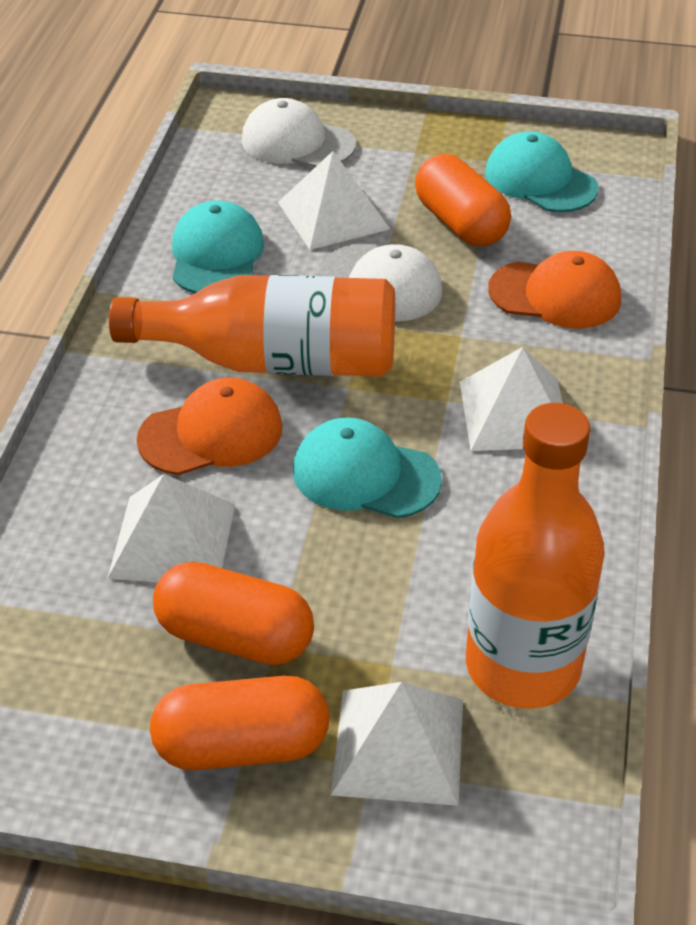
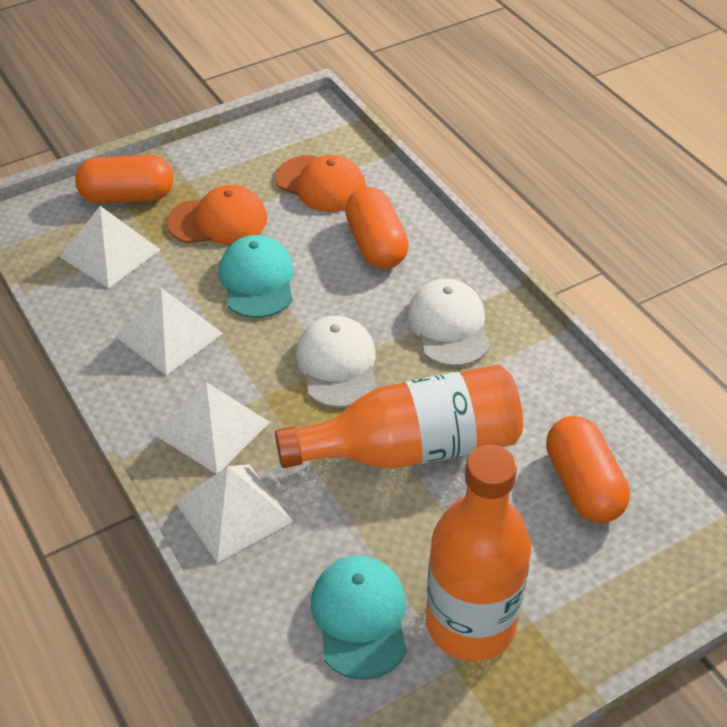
turquoise cap: 3 -> 2

